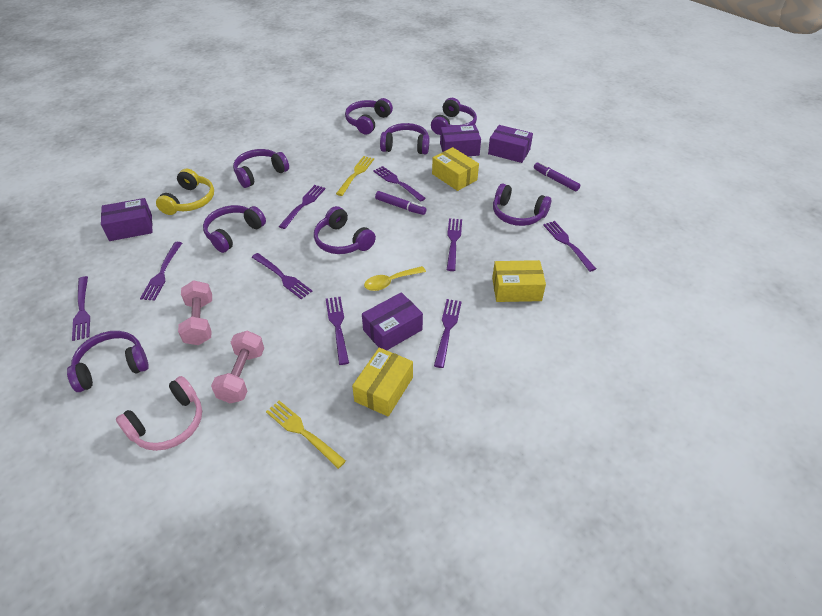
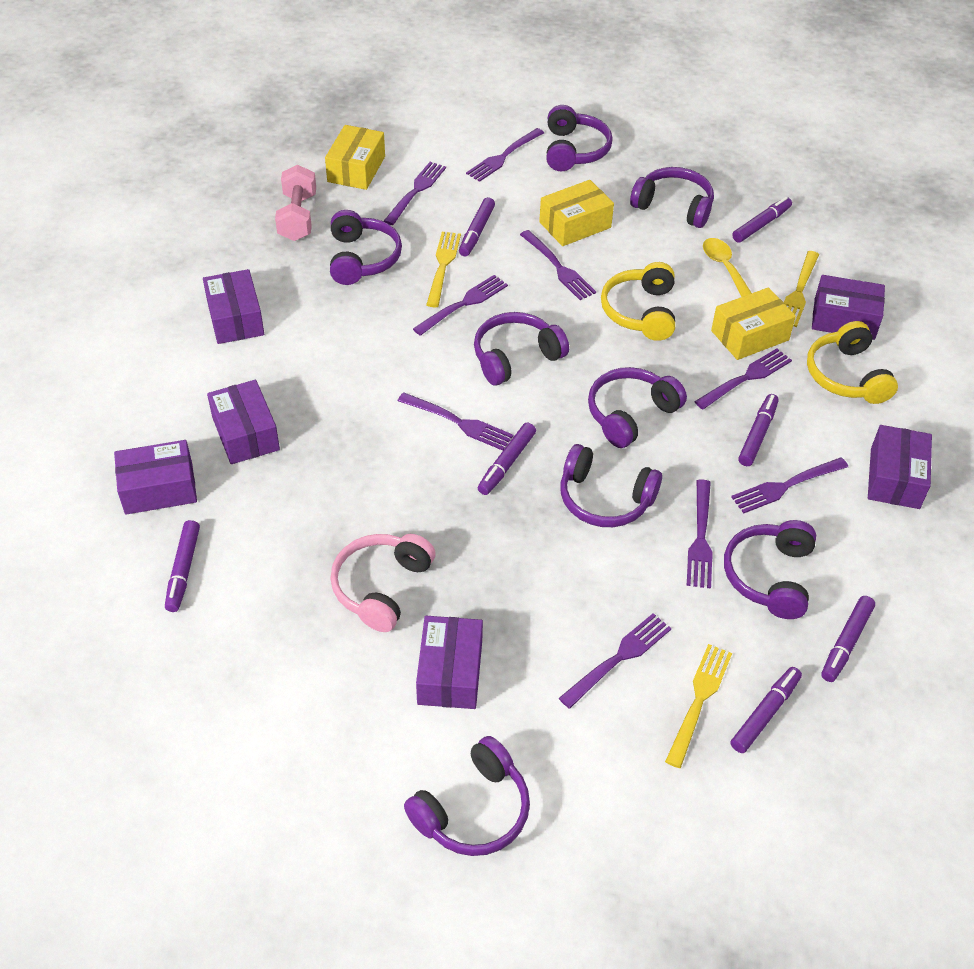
pink dumbbell: 2 -> 1
purple box: 4 -> 6
purple marker: 2 -> 7
yellow fork: 2 -> 3
yellow headphones: 1 -> 2

